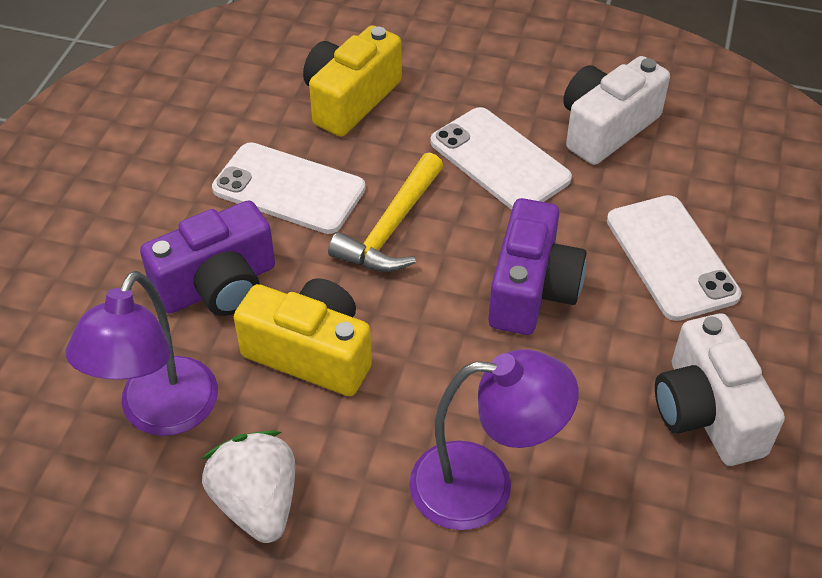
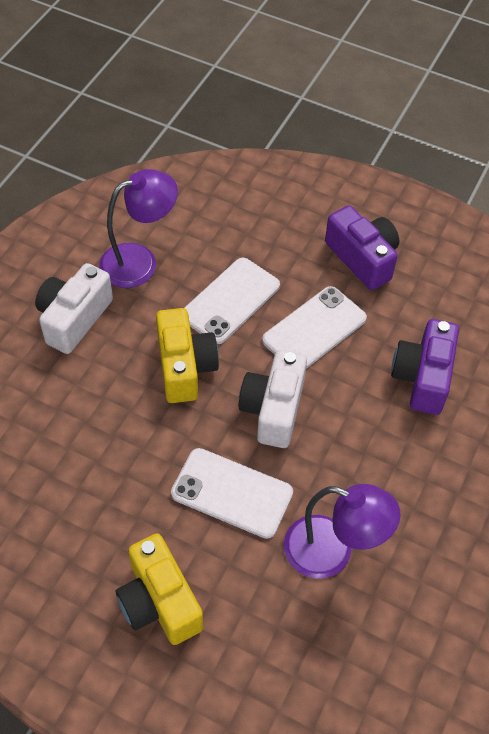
white strawberry: 1 -> 0
yellow hammer: 1 -> 0

